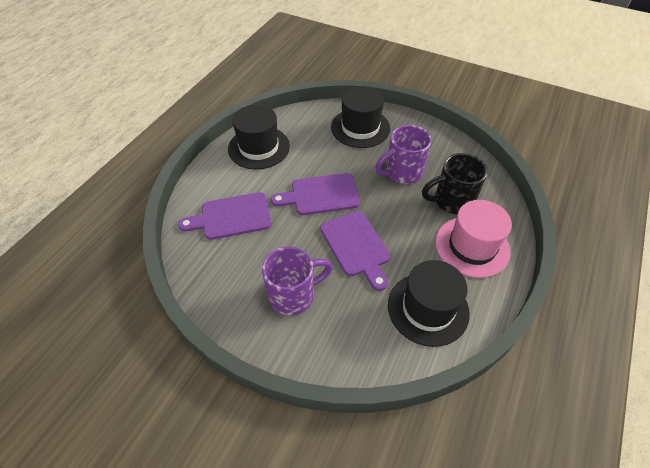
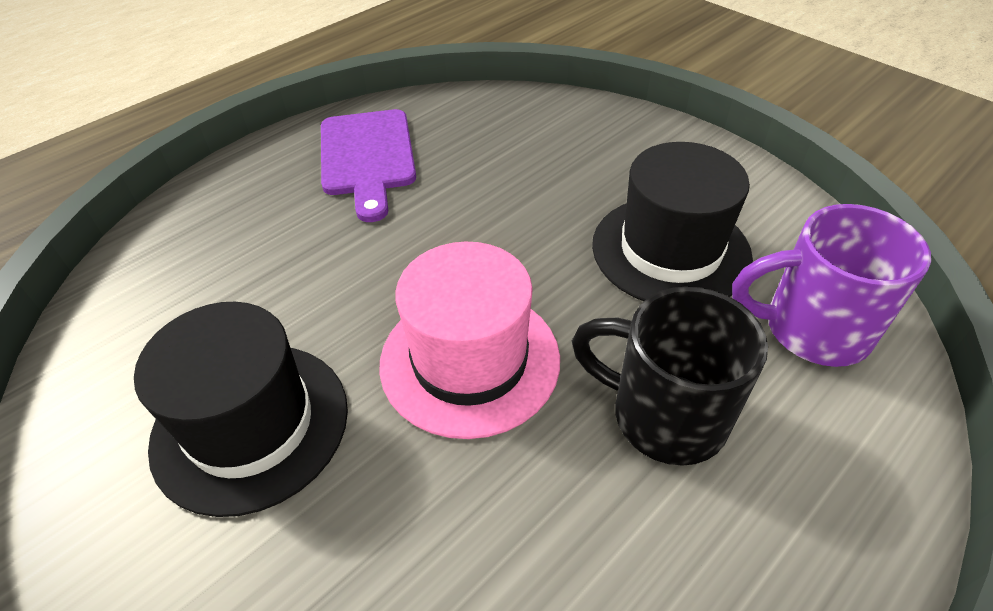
black hat: 3 -> 2
purple cutting board: 3 -> 1
purple mug: 2 -> 1

